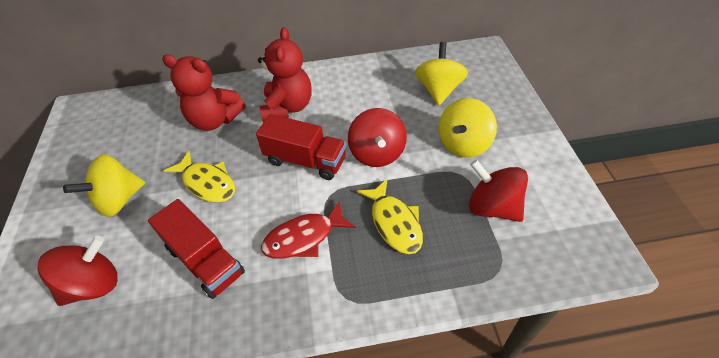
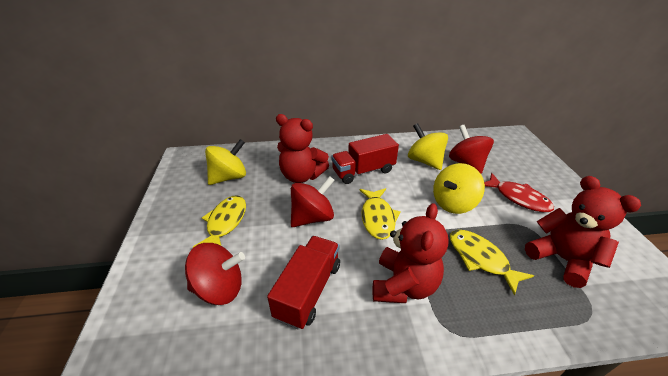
red teddy bear: 2 -> 3
yellow fish: 2 -> 3

